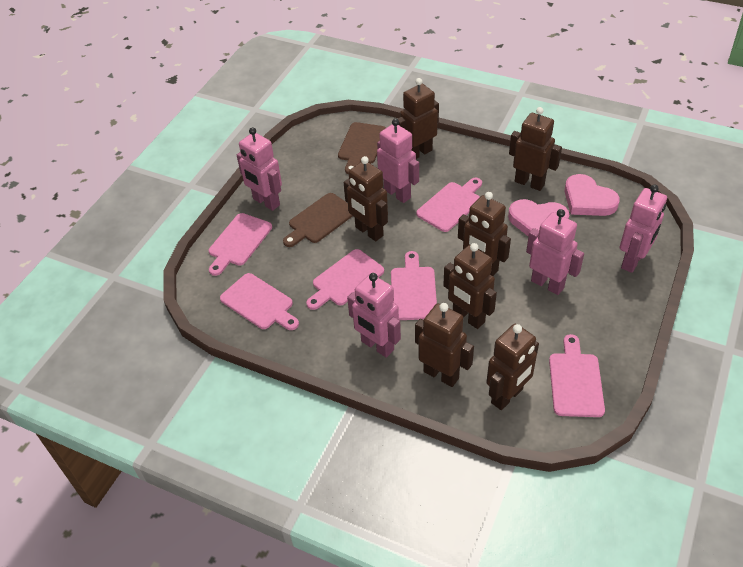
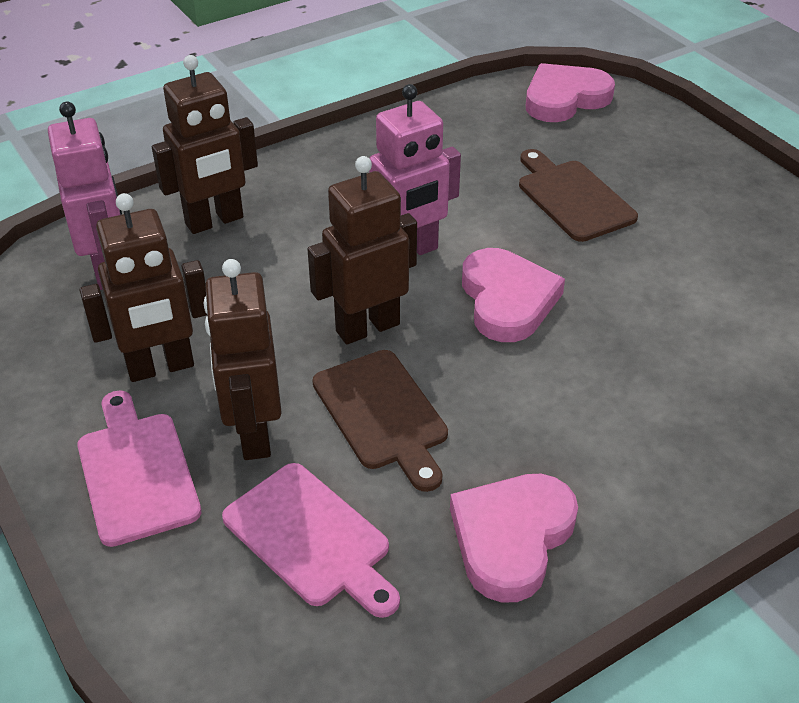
brown robot: 7 -> 4
pink cutting board: 6 -> 2
pink heart: 2 -> 3
pink robot: 5 -> 2

